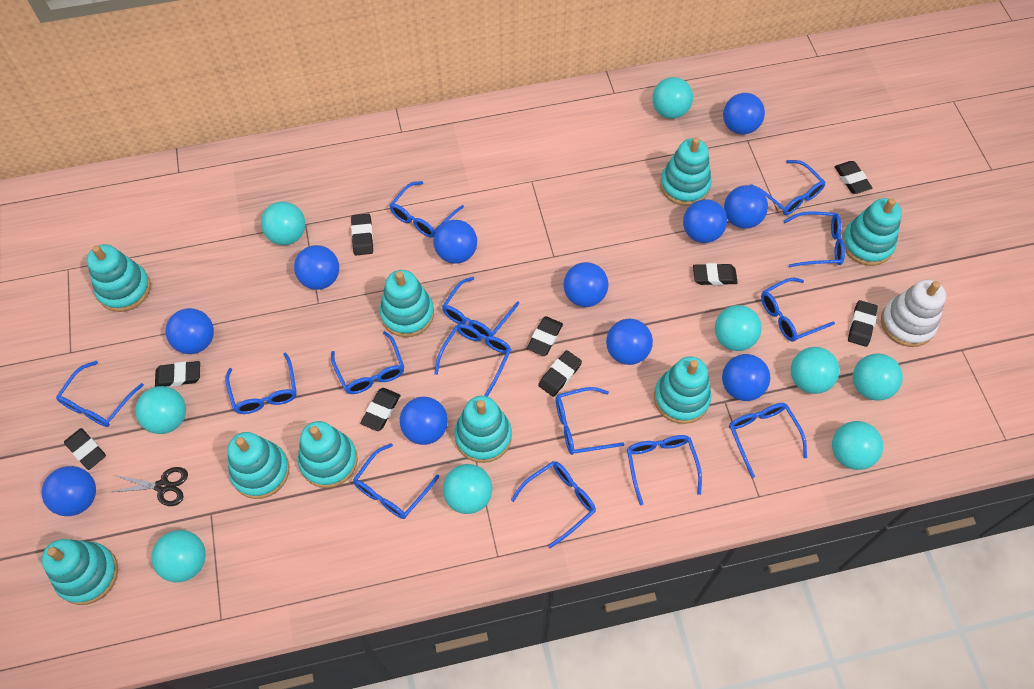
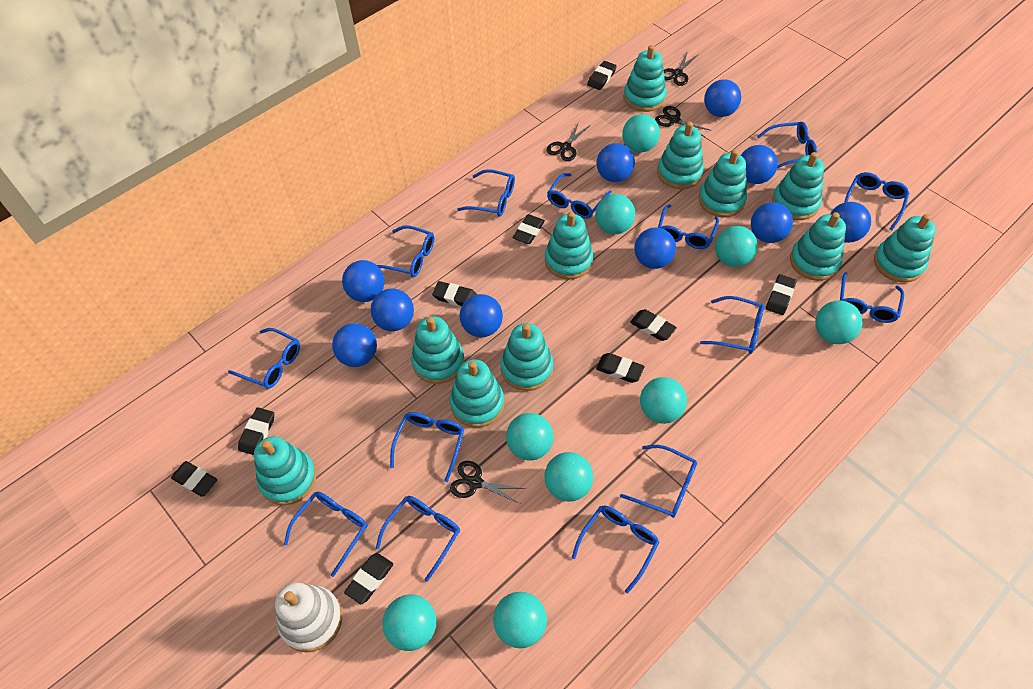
black scissors: 1 -> 4
blue ball: 11 -> 10
turquoise stacking toy: 9 -> 11

